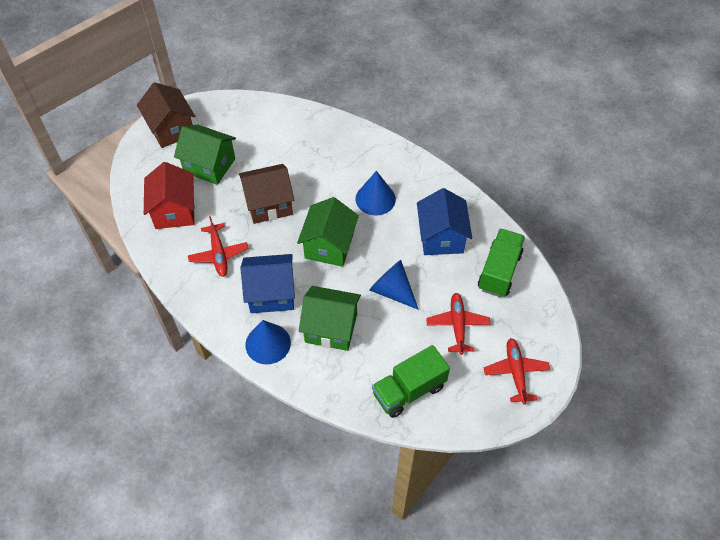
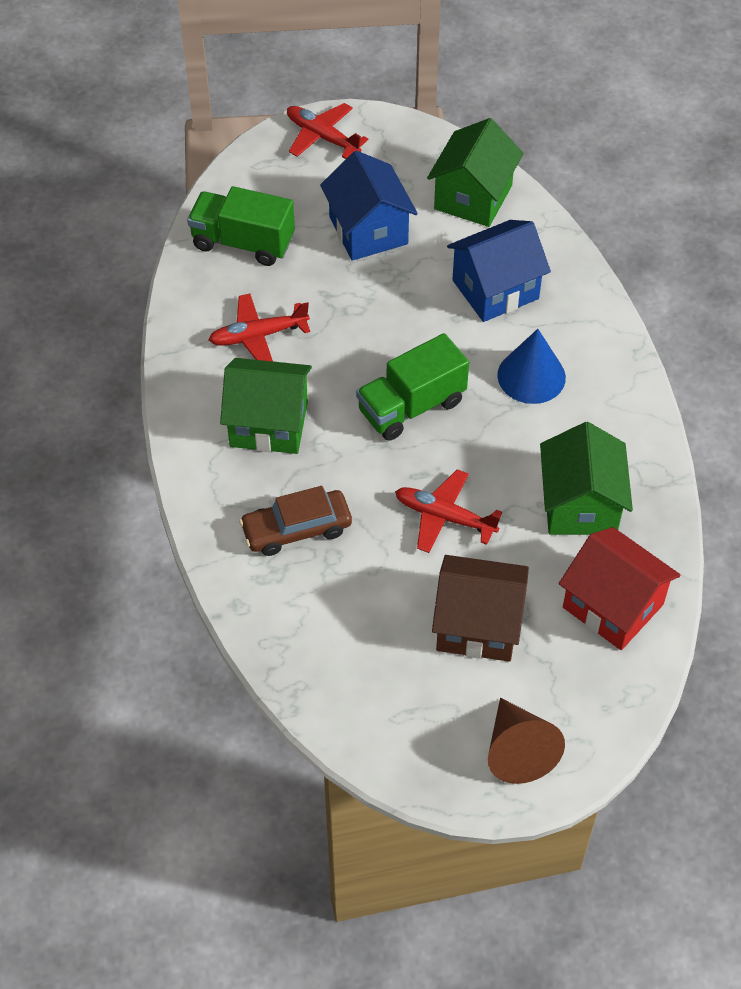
blue cone: 3 -> 1
brown car: 0 -> 1
brown cone: 0 -> 1
brown house: 2 -> 1

